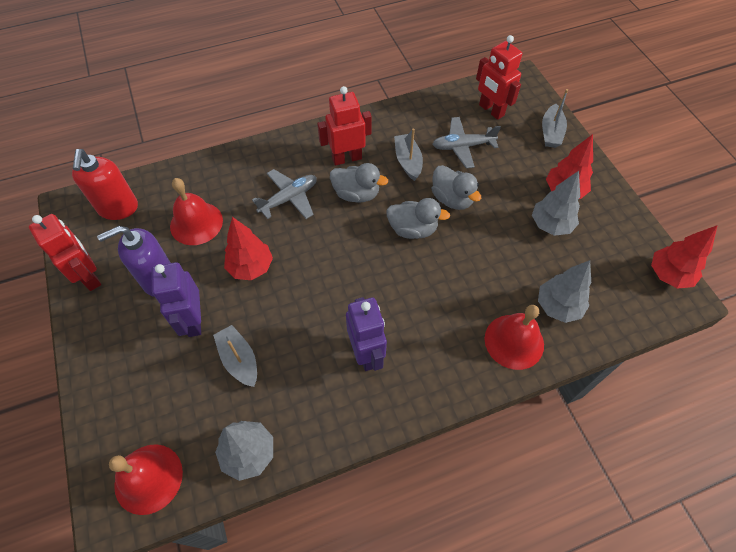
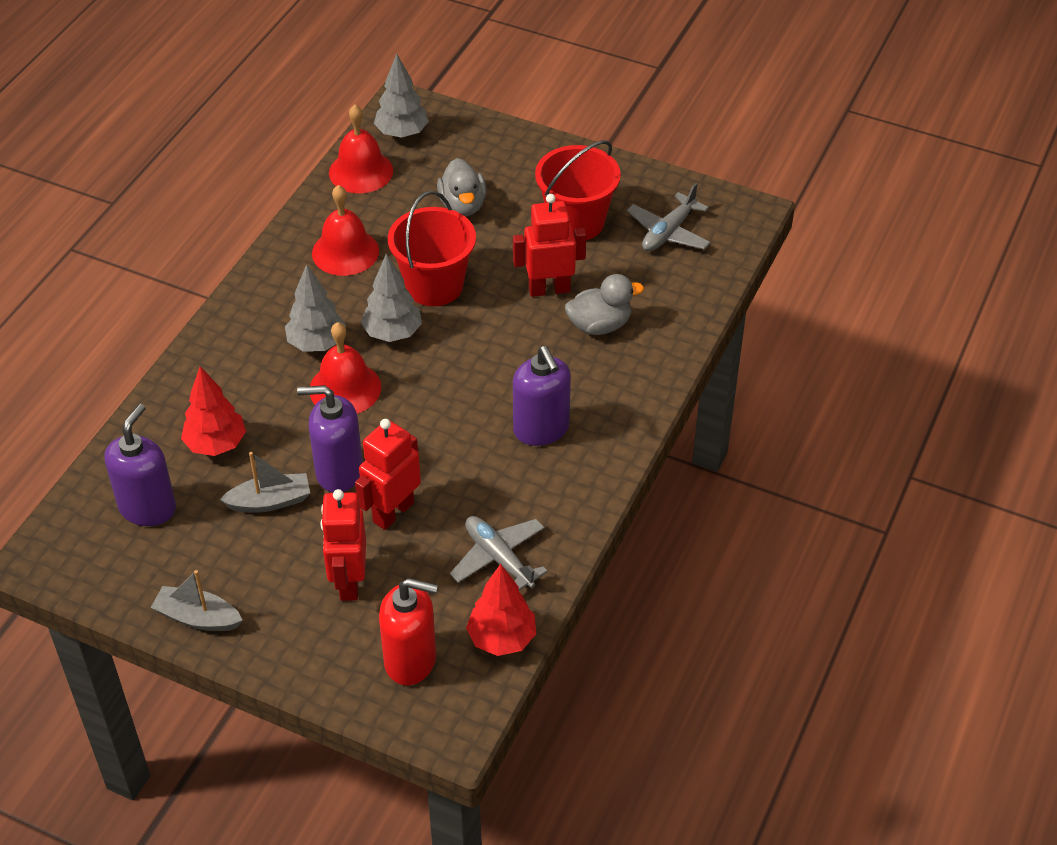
grey boat: 3 -> 2
grey duck: 3 -> 2
purple robot: 2 -> 0
purple soap dispenser: 1 -> 3
red bucket: 0 -> 2
red tree: 3 -> 2

